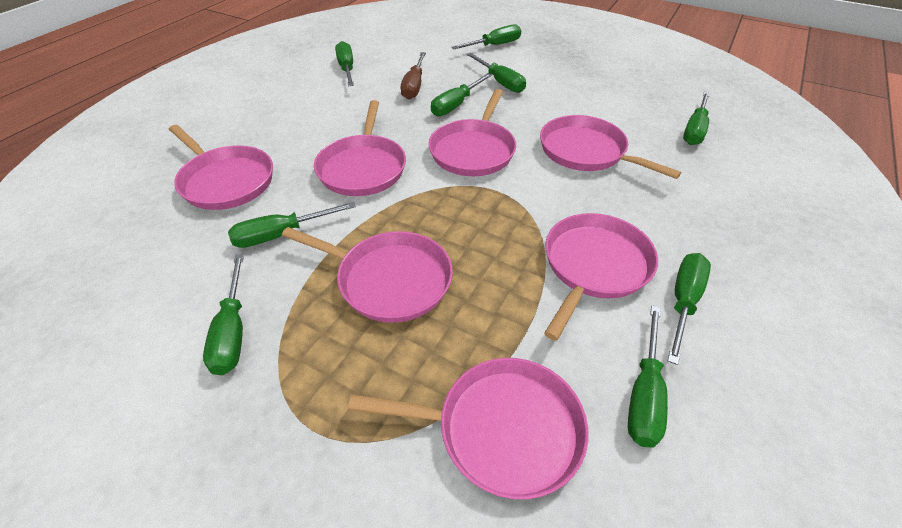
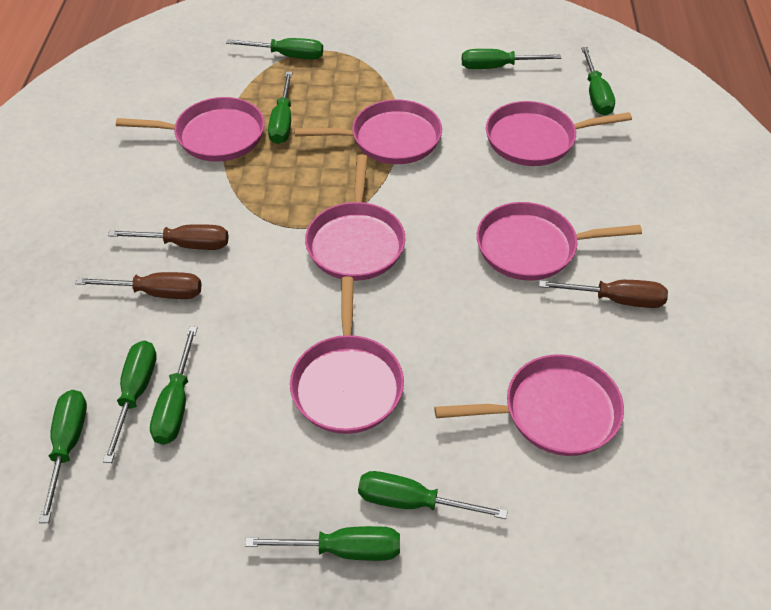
brown screwdriver: 1 -> 3

